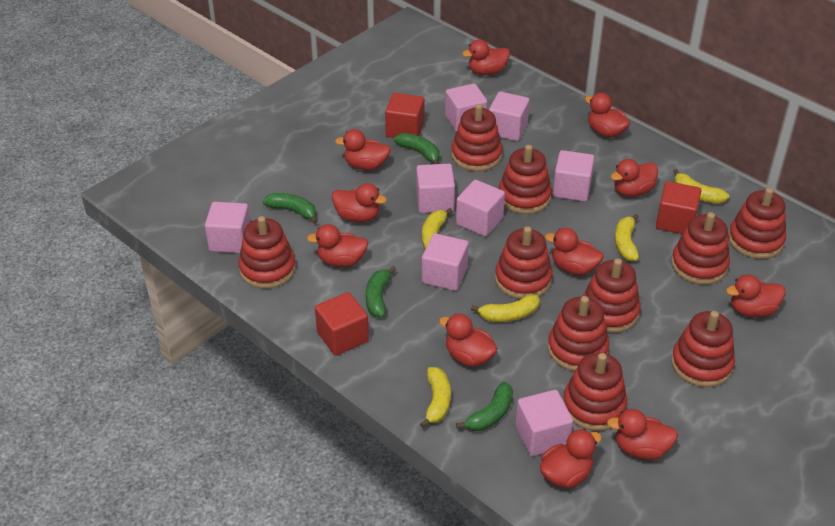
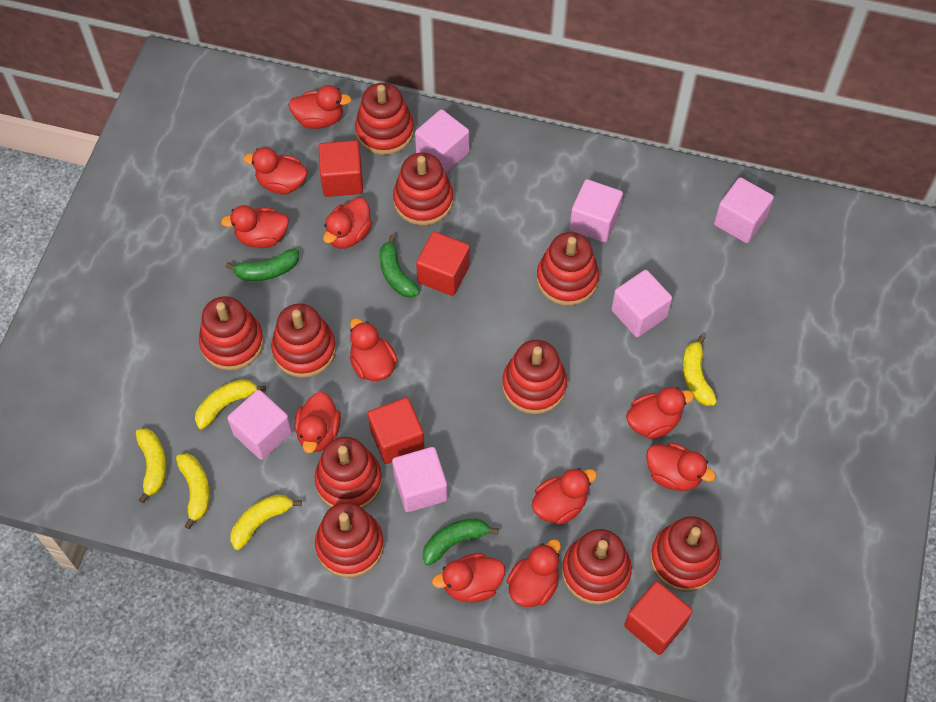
green banana: 4 -> 3
pink cube: 8 -> 6
red cube: 3 -> 4

